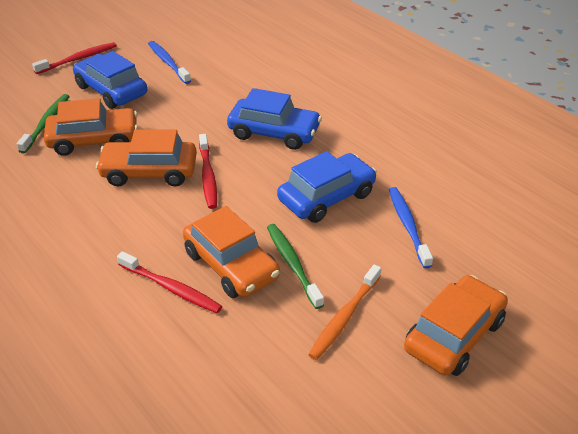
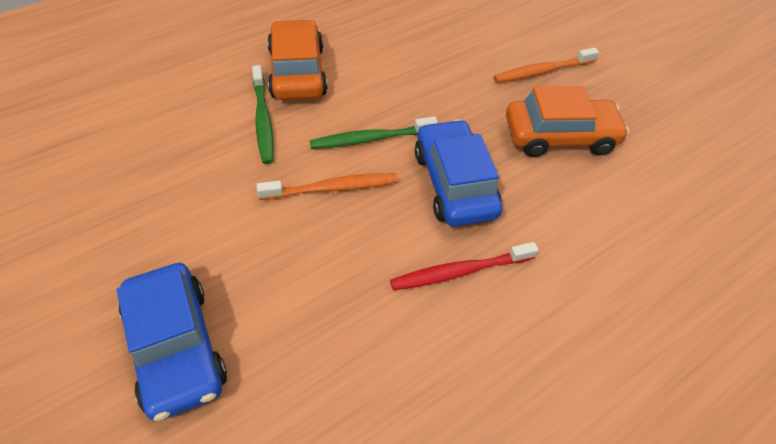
blue car: 3 -> 2
blue toothbrush: 2 -> 0
orange car: 4 -> 2
orange toothbrush: 1 -> 2
red toothbrush: 3 -> 1

